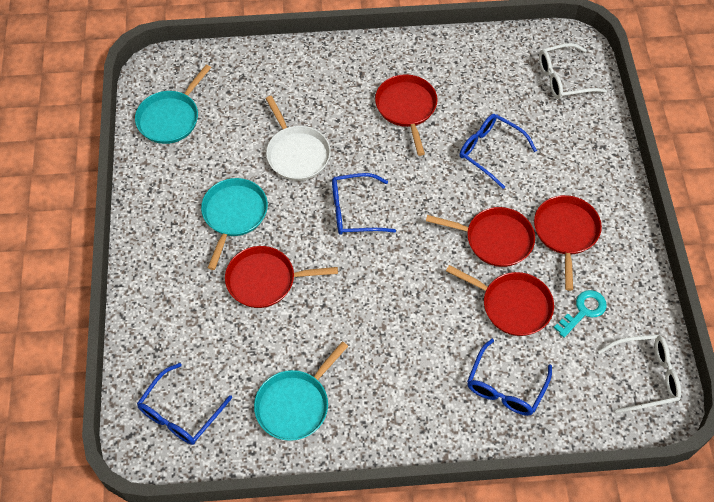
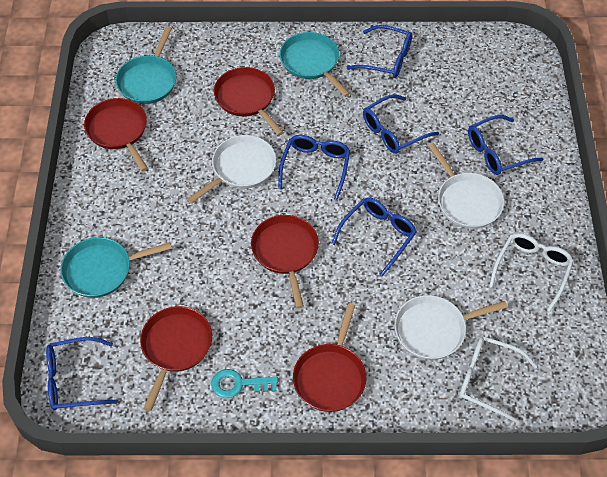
blue glasses: 4 -> 6
white pan: 1 -> 3

